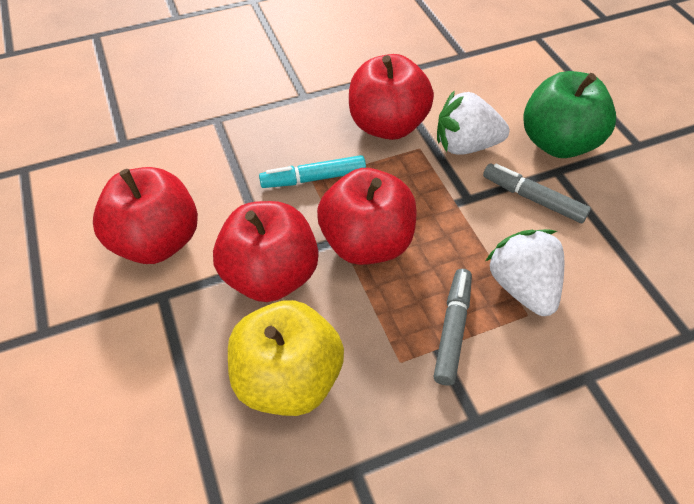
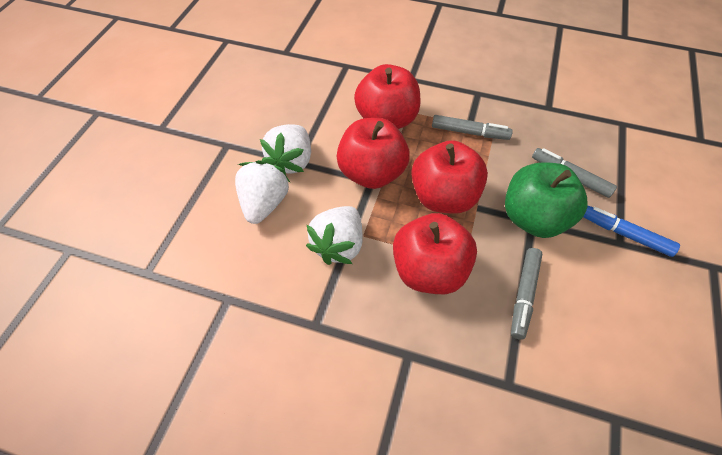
blue marker: 0 -> 1
grey marker: 2 -> 3
turquoise marker: 1 -> 0
white strawberry: 2 -> 3
yellow apple: 1 -> 0

